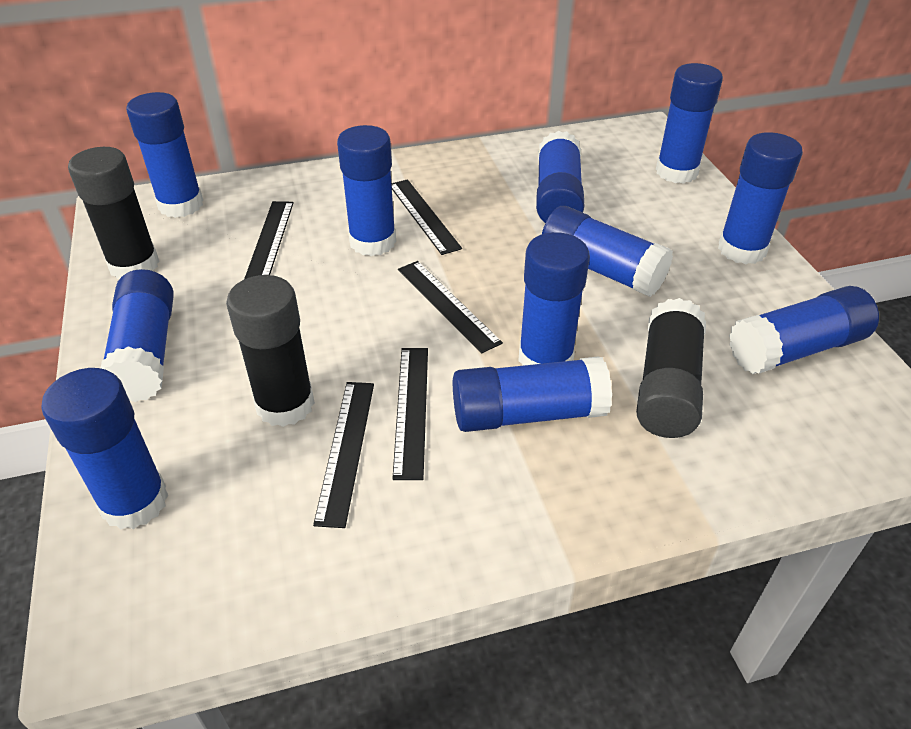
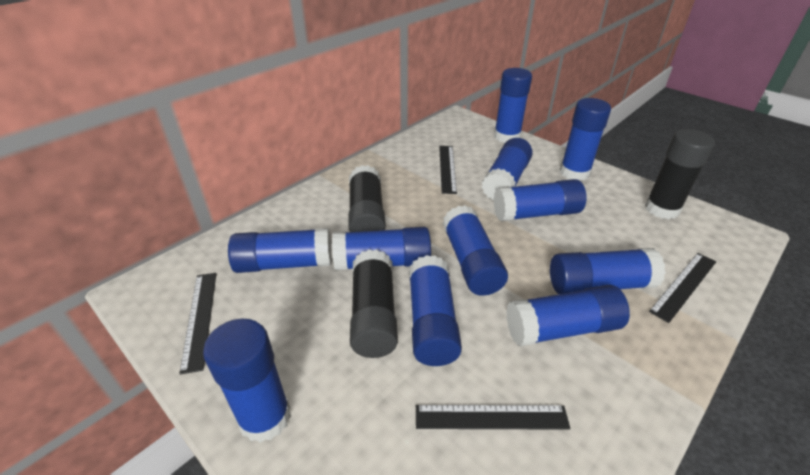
black ruler: 5 -> 4

